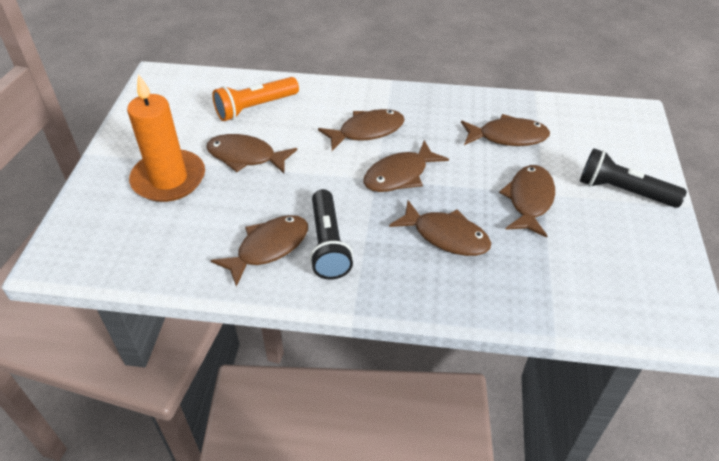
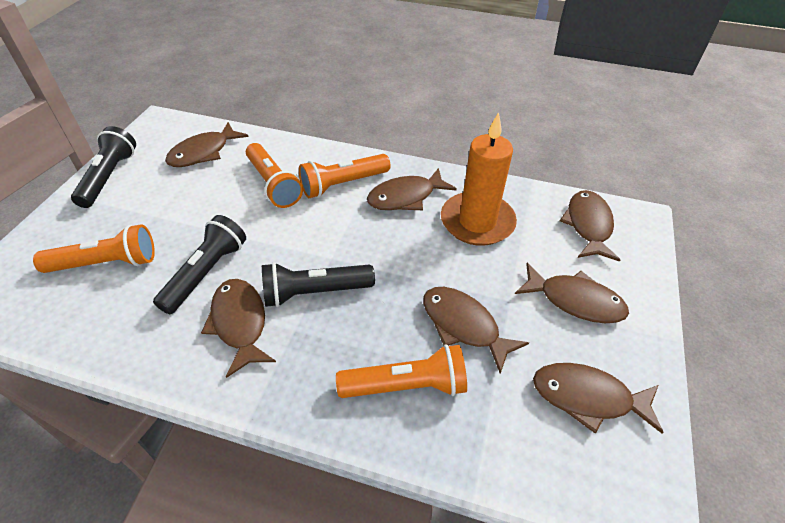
black flashlight: 2 -> 3
orange flashlight: 1 -> 4

